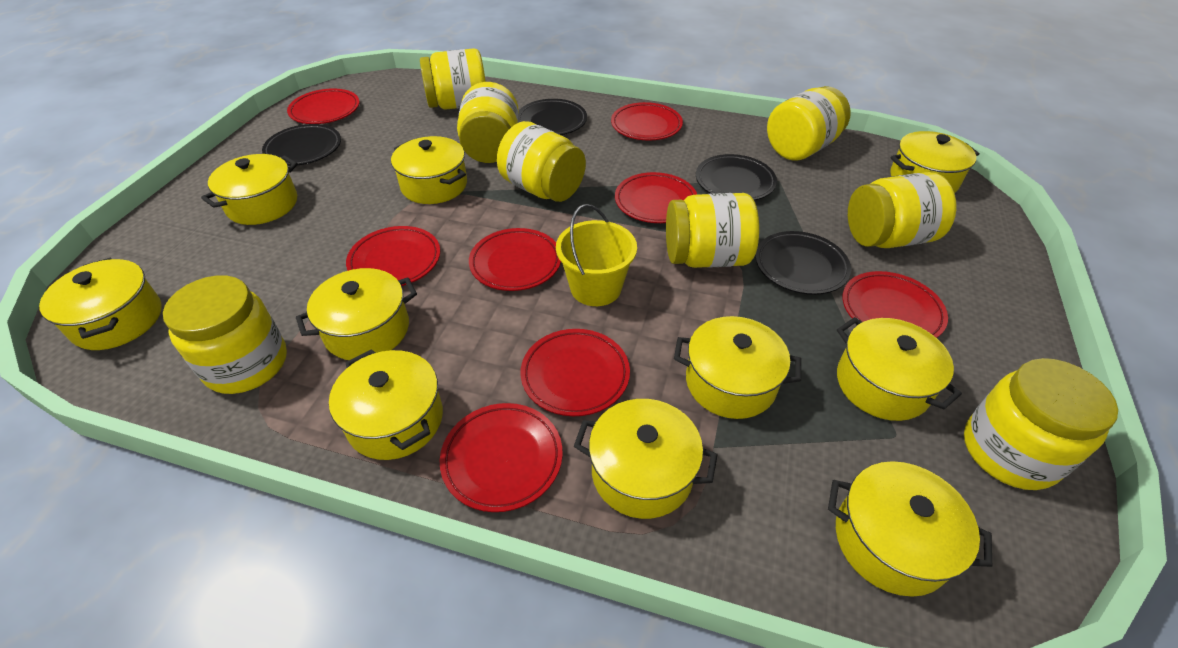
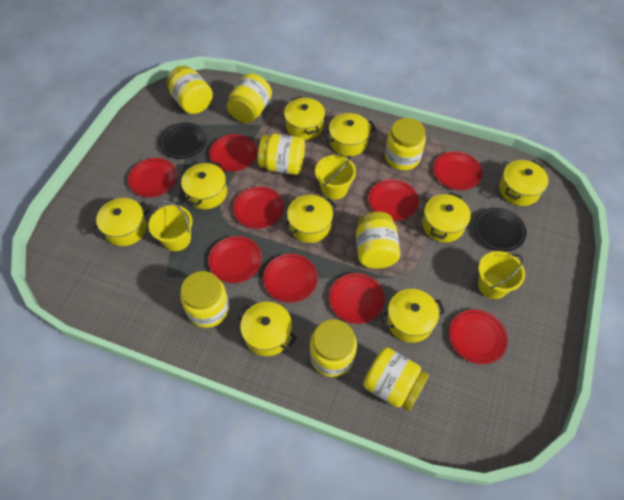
black plate: 4 -> 2
red plate: 8 -> 9
yellow bucket: 1 -> 3
yellow pot: 10 -> 9

